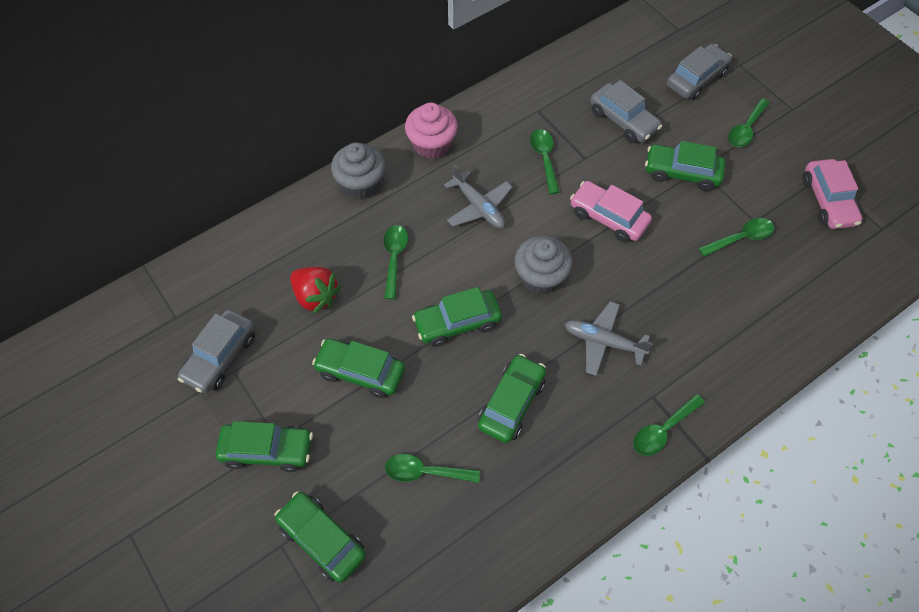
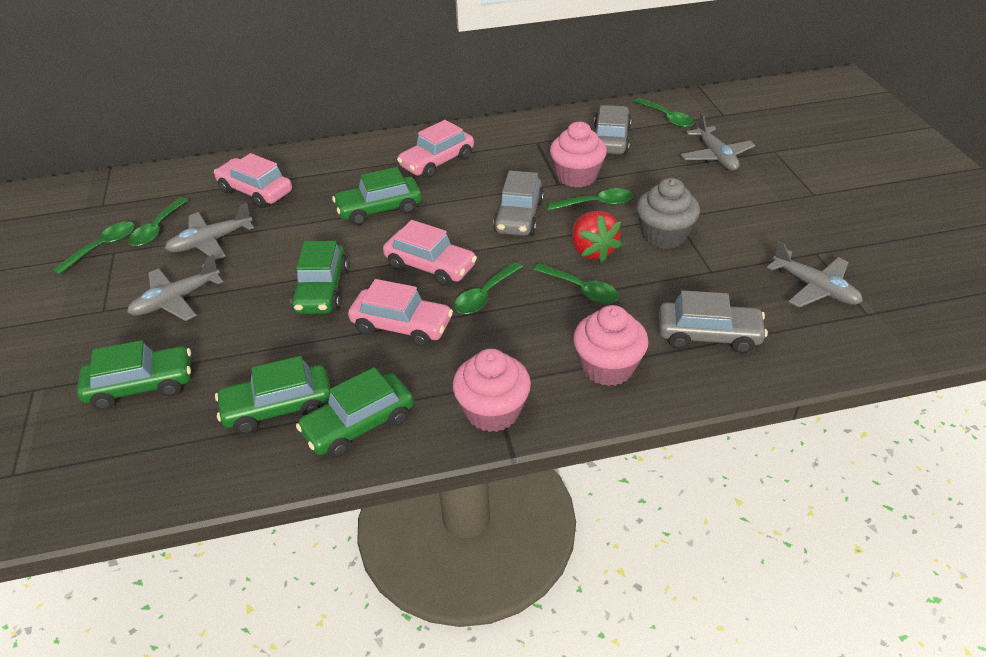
green car: 6 -> 5
grey cupcake: 2 -> 1
grey plane: 2 -> 4
pink car: 2 -> 4
pink cupcake: 1 -> 3

